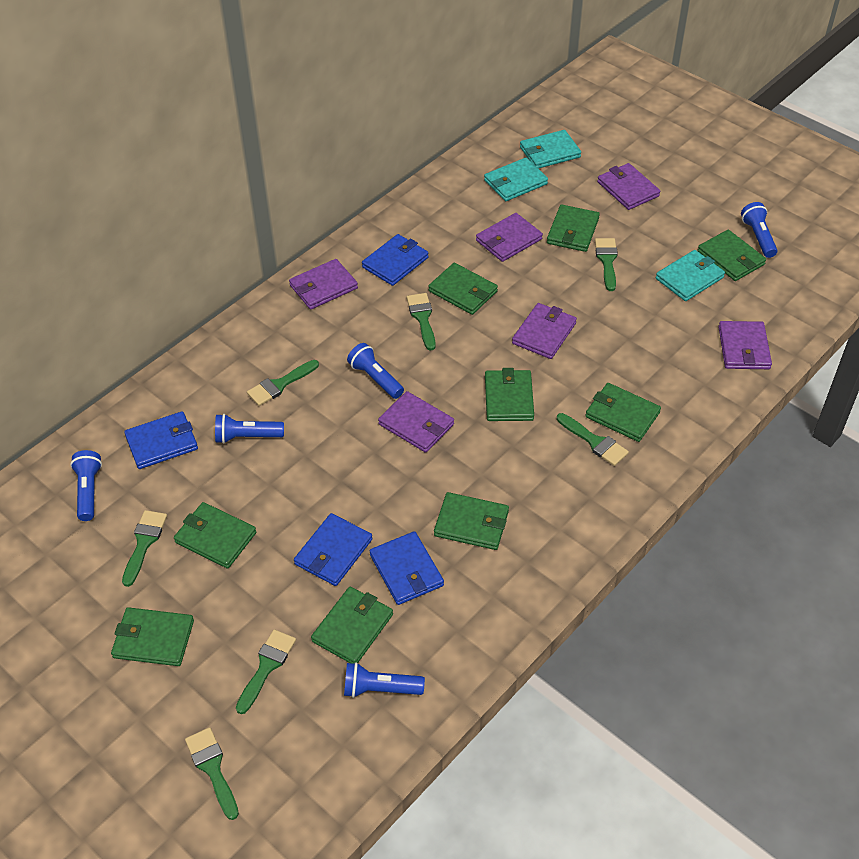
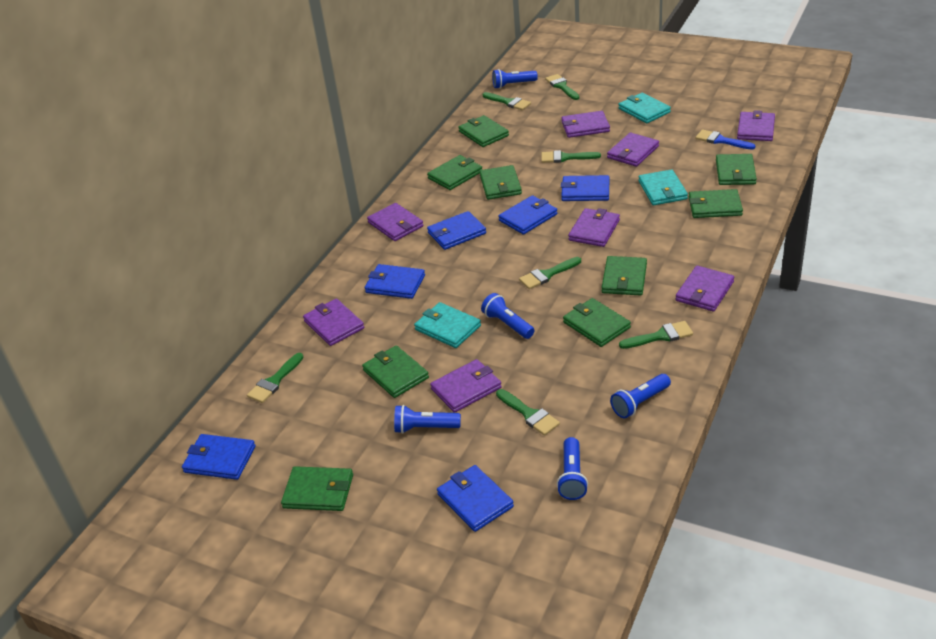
blue brush: 0 -> 1
blue wallet: 4 -> 6
purple wallet: 6 -> 8

